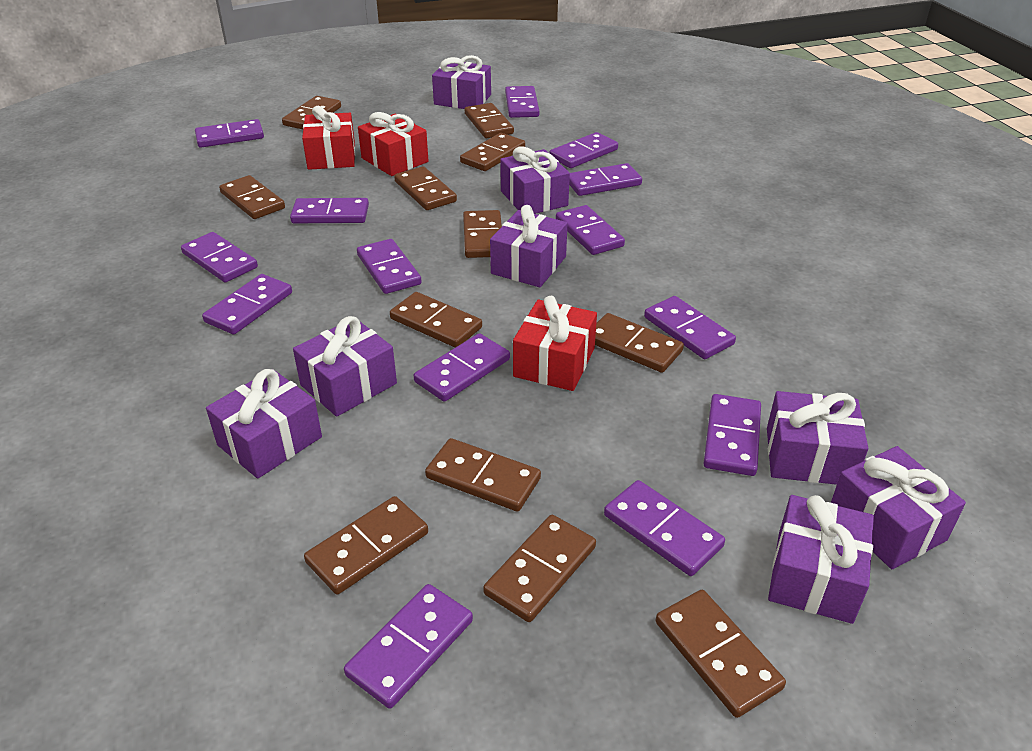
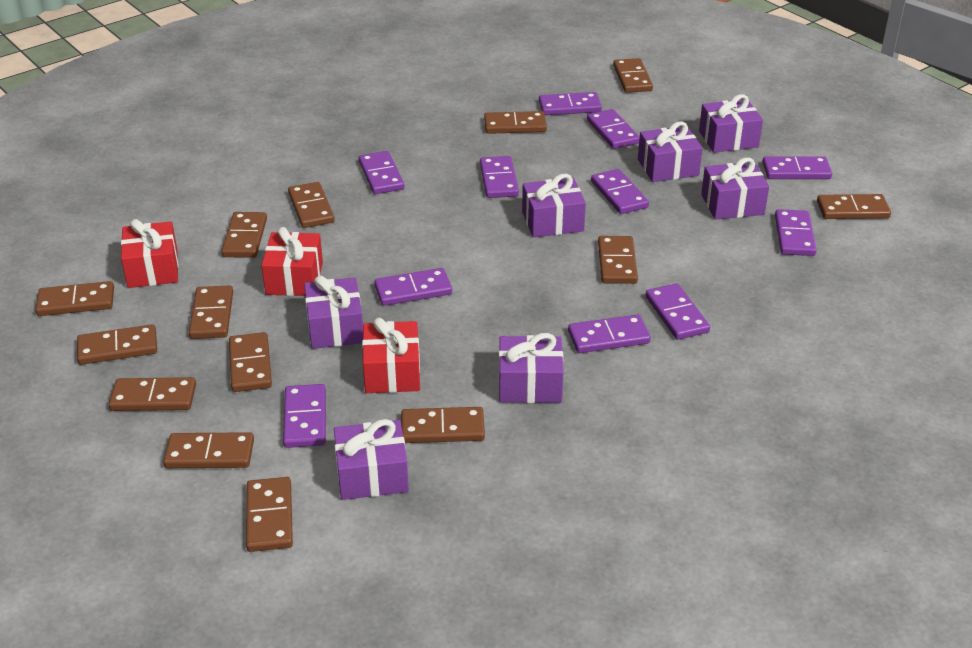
brown domino: 12 -> 14
purple domino: 14 -> 11
purple gift: 8 -> 7

